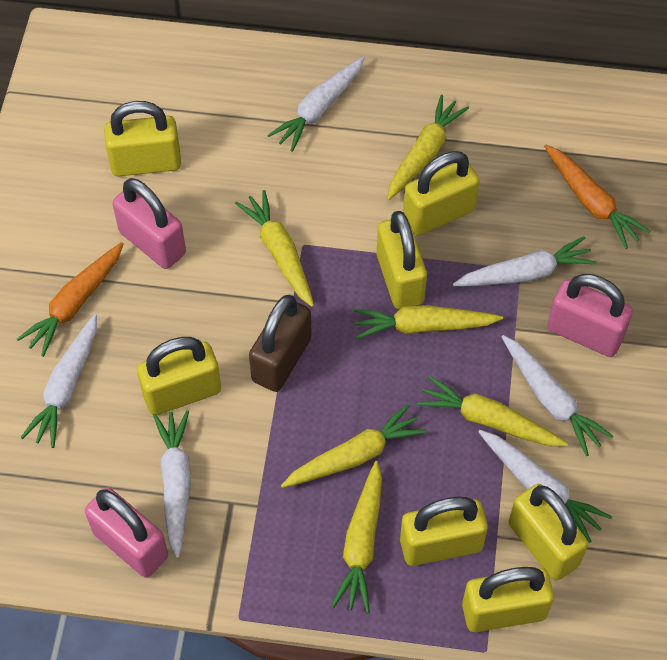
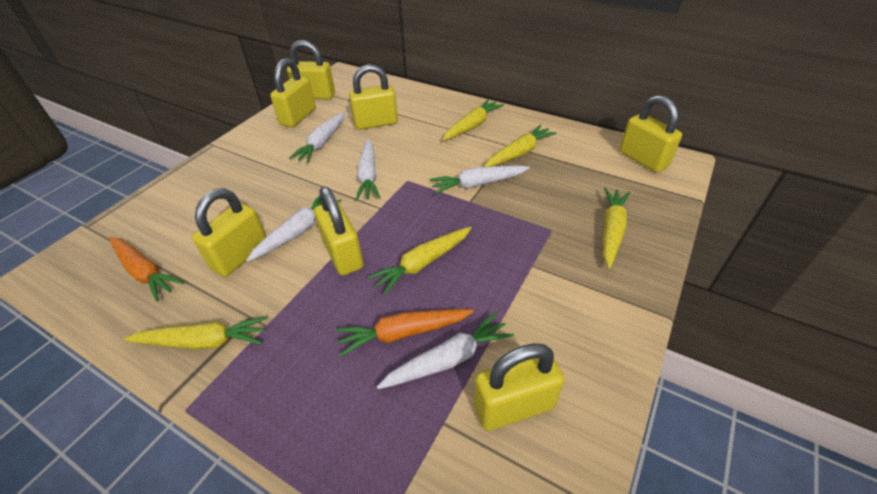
brown padlock: 1 -> 0
pink padlock: 3 -> 0
white carrot: 6 -> 5
yellow carrot: 6 -> 5

